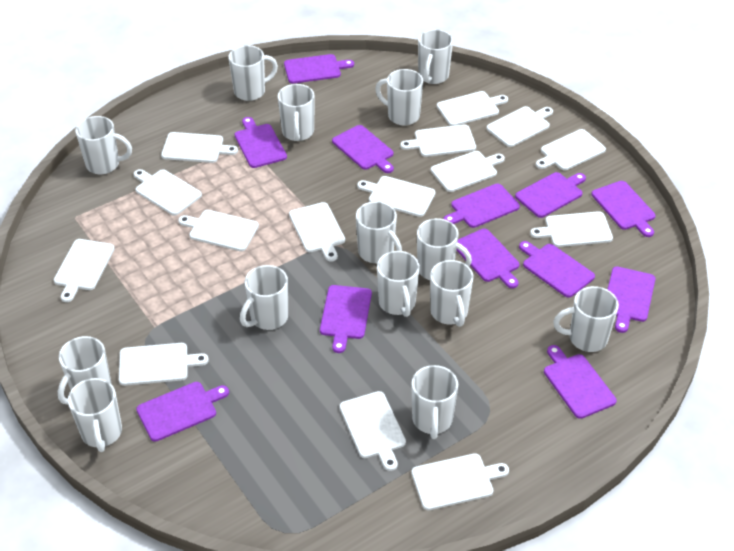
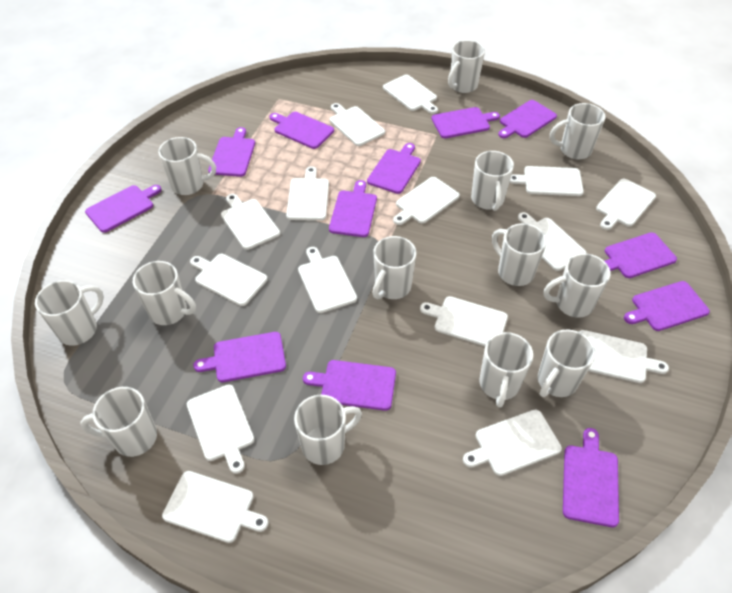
white mug: 14 -> 13

